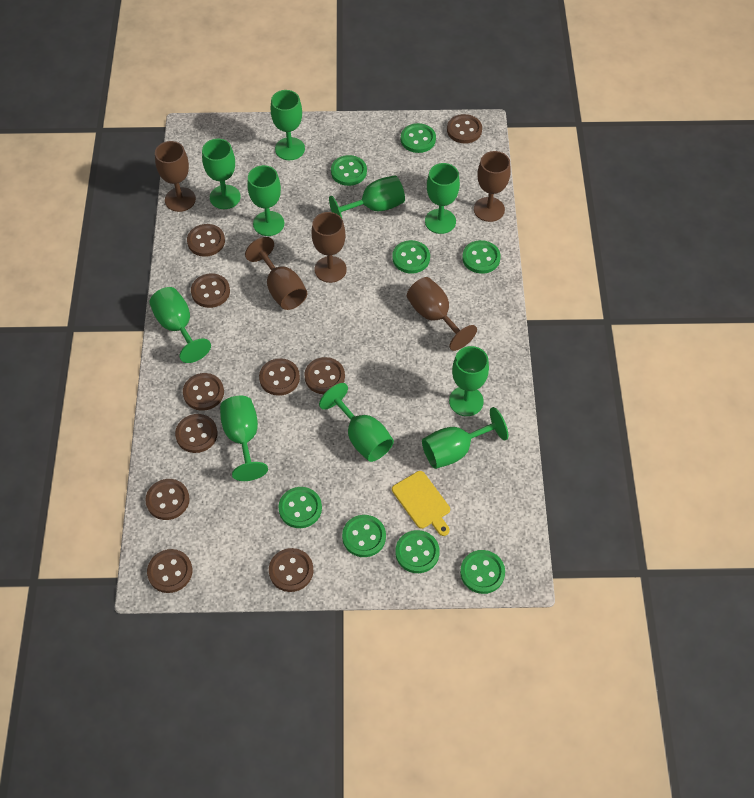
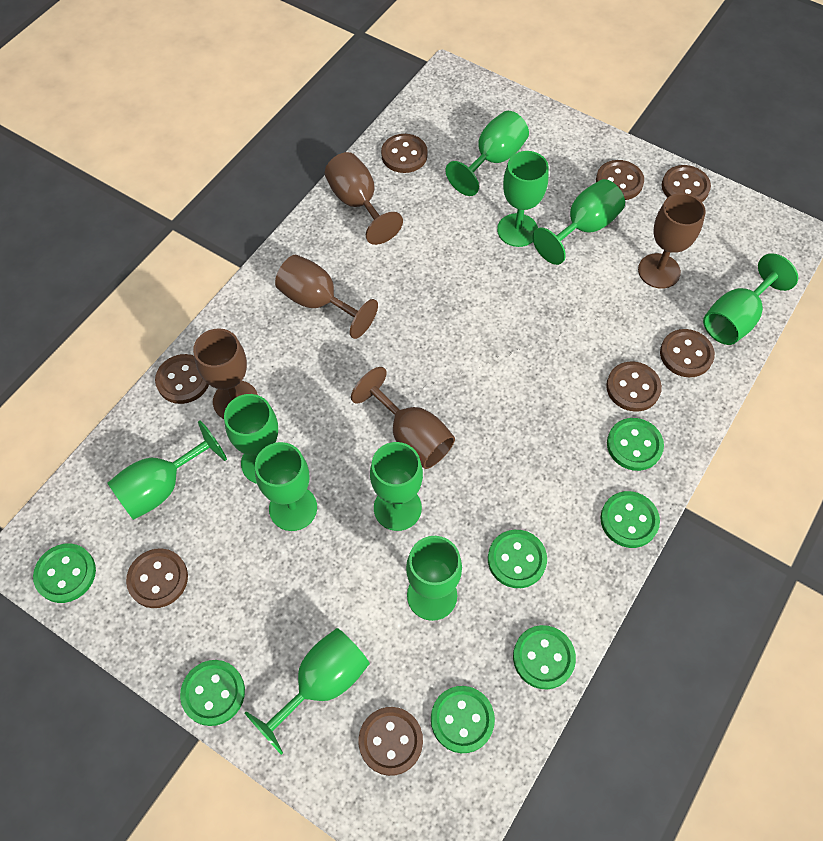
brown button: 10 -> 8
green button: 8 -> 7
yellow cutting board: 1 -> 0

